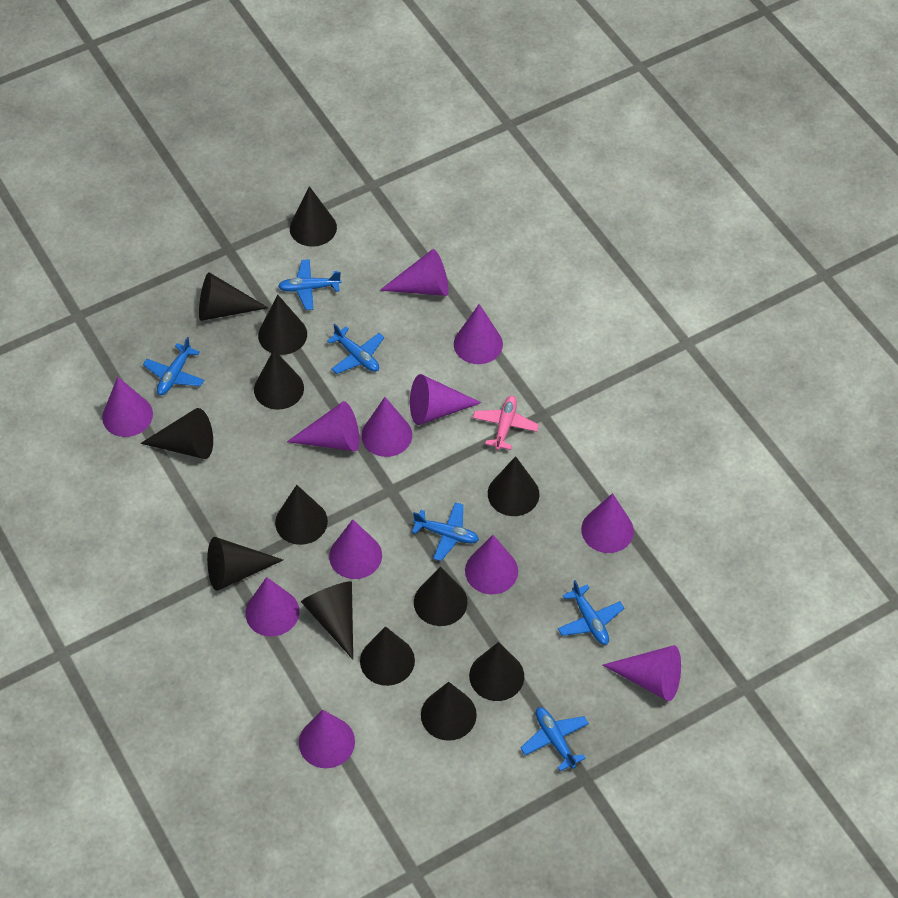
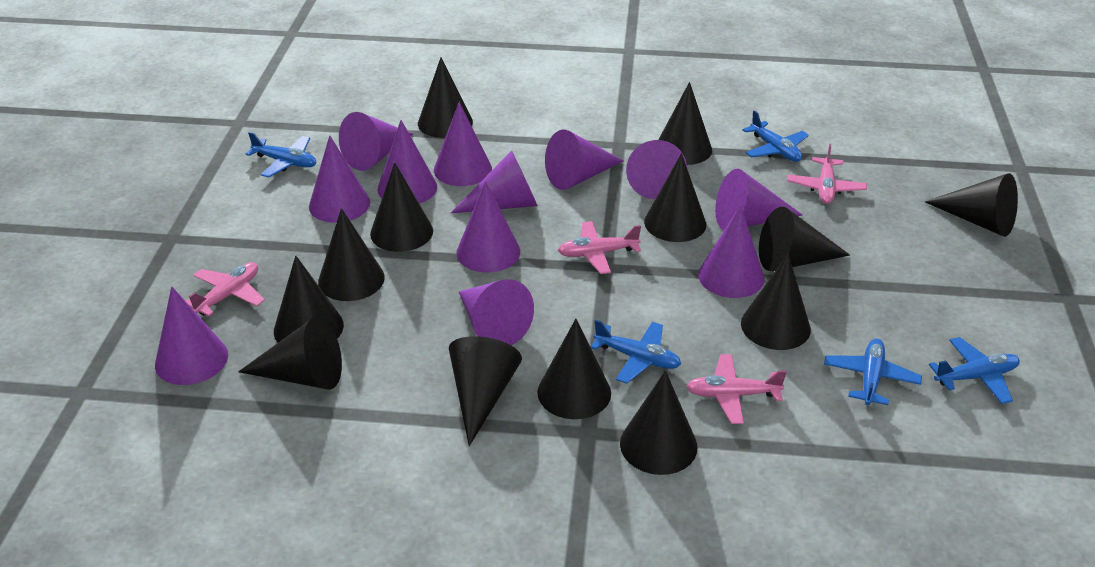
blue plane: 6 -> 5
pink plane: 1 -> 4

